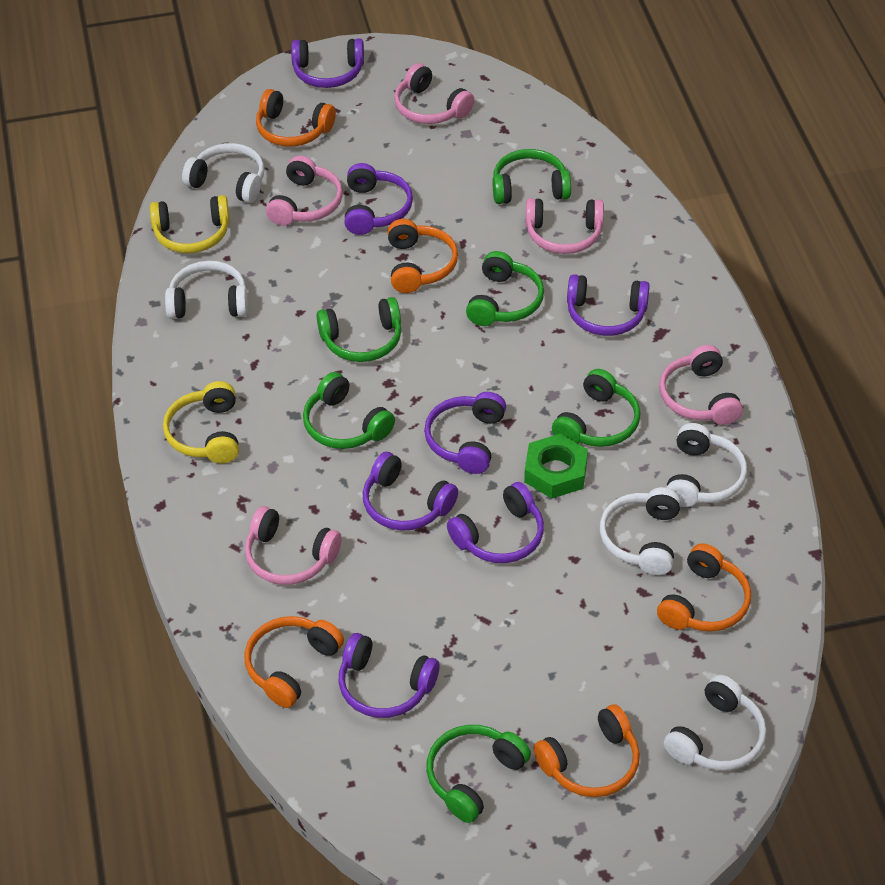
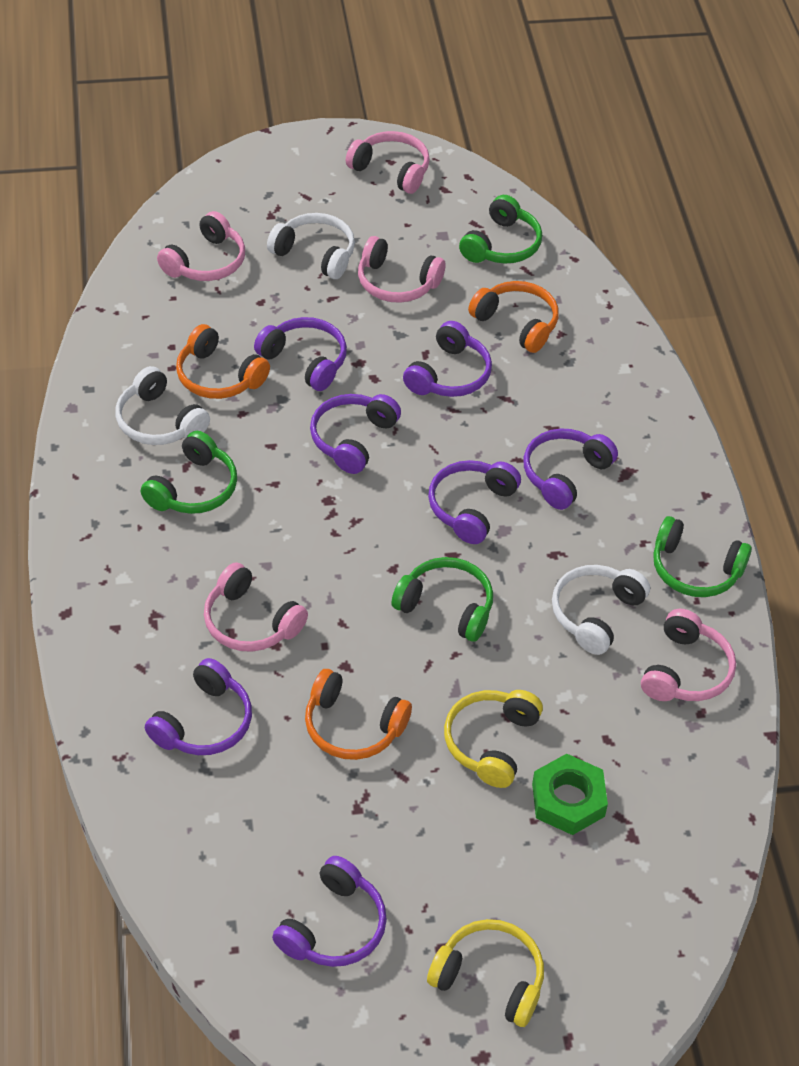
green headphones: 6 -> 4
orange headphones: 5 -> 3
white headphones: 5 -> 3

